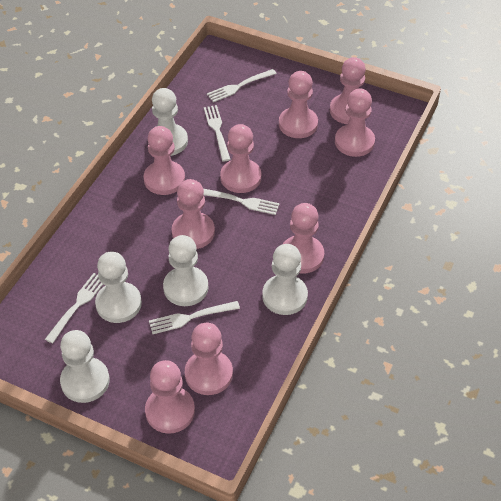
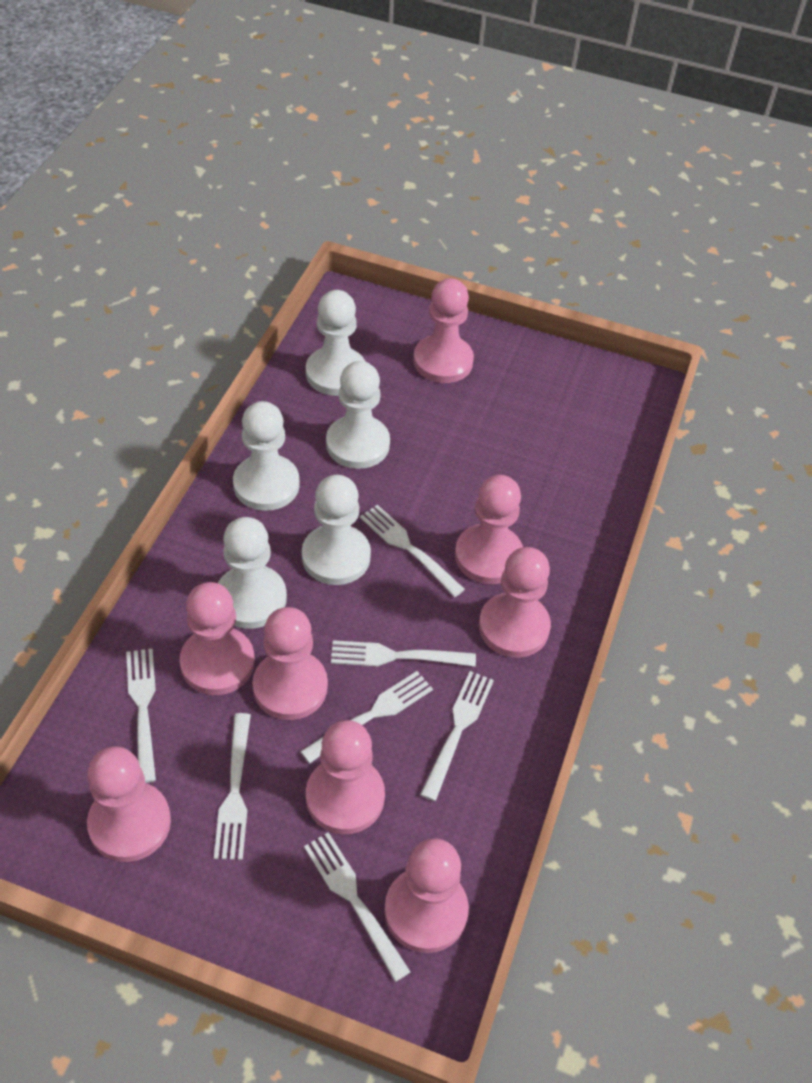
pink pawn: 9 -> 8
white fork: 5 -> 7

